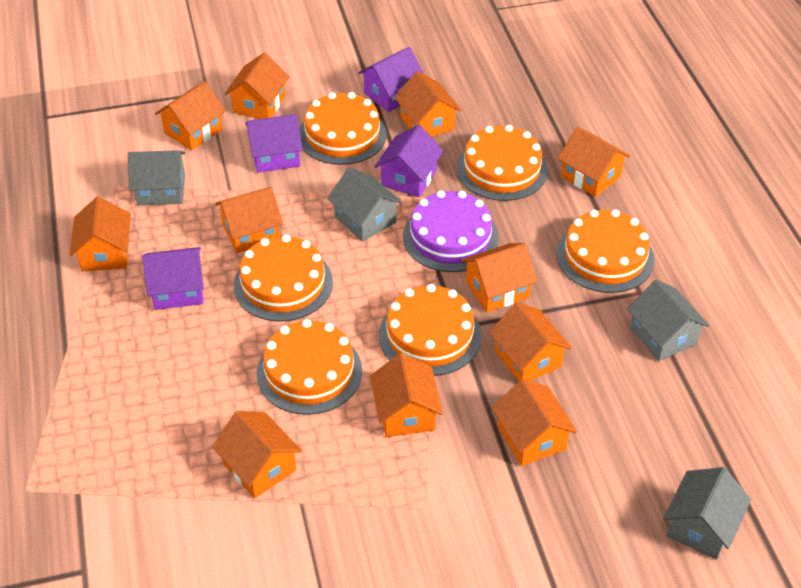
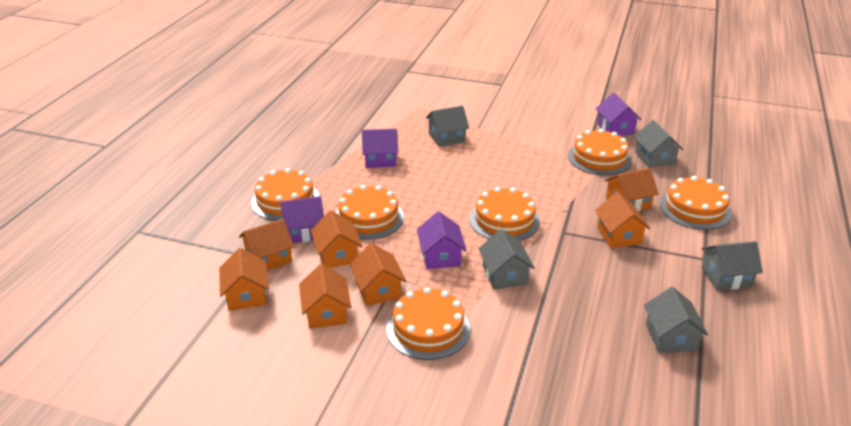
grey house: 4 -> 5
orange house: 11 -> 7
purple cake: 1 -> 0

